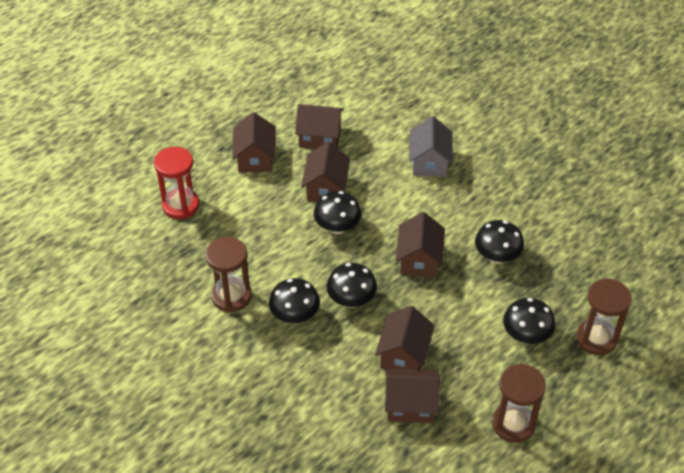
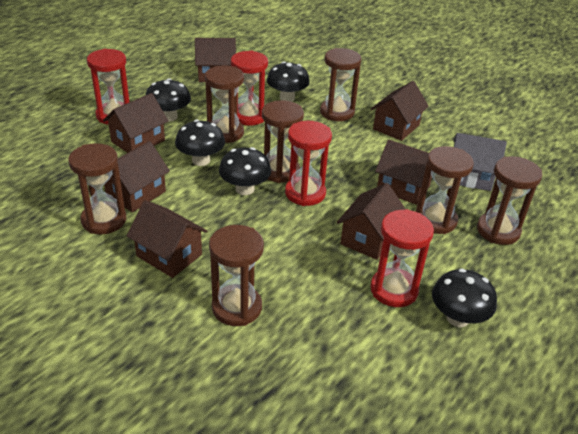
brown hourglass: 3 -> 7
brown house: 6 -> 7
red hourglass: 1 -> 4

